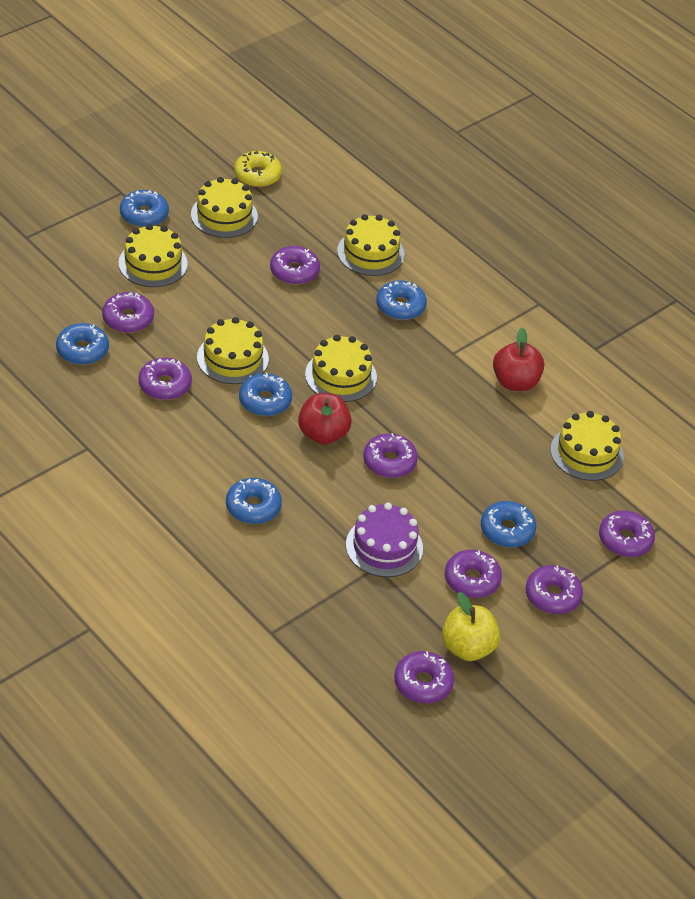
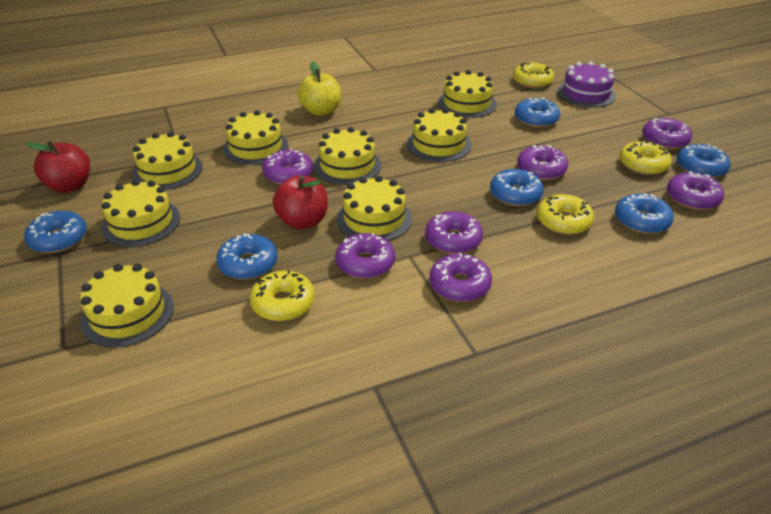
purple donut: 8 -> 7
yellow cake: 6 -> 8
yellow donut: 1 -> 4

